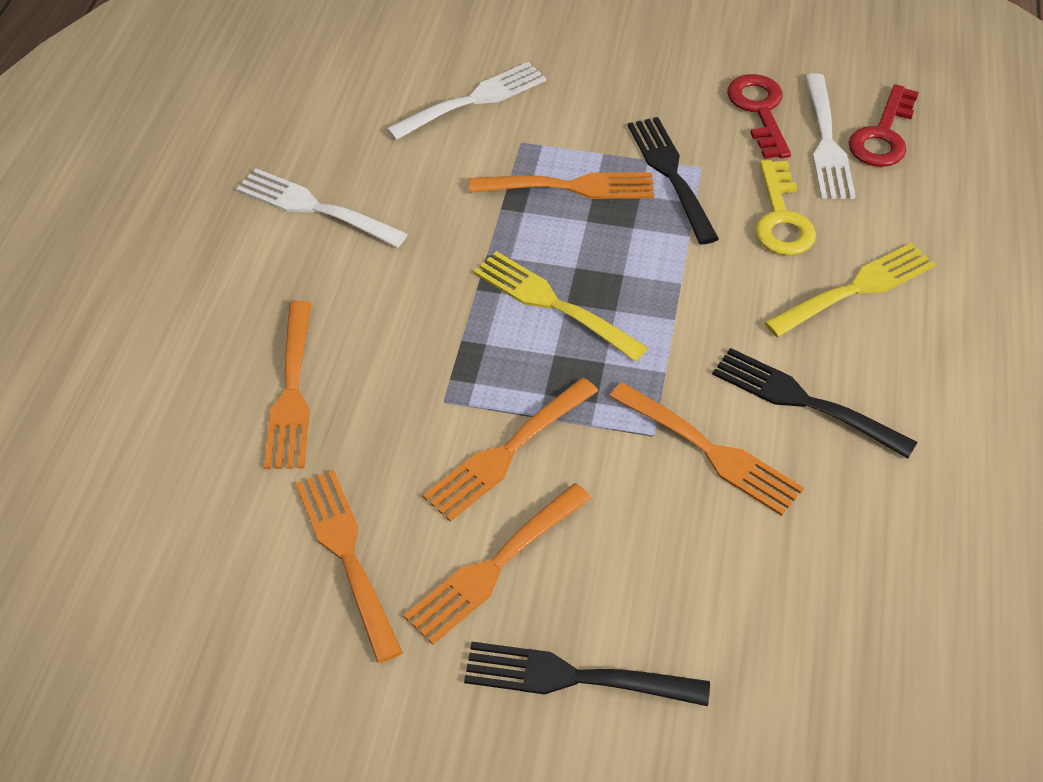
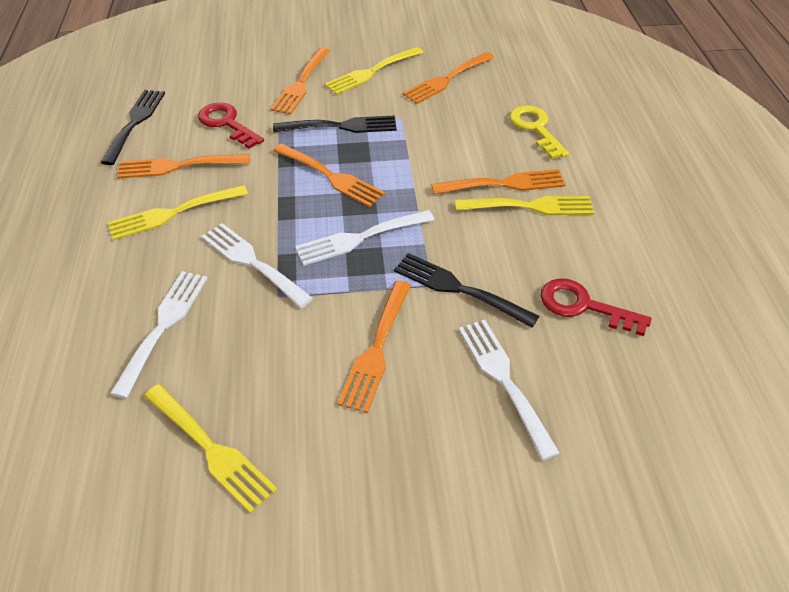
white fork: 3 -> 4
yellow fork: 2 -> 4

